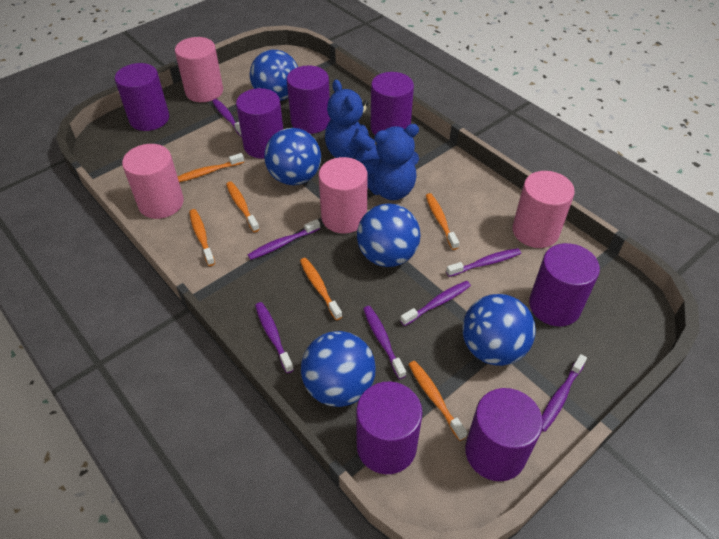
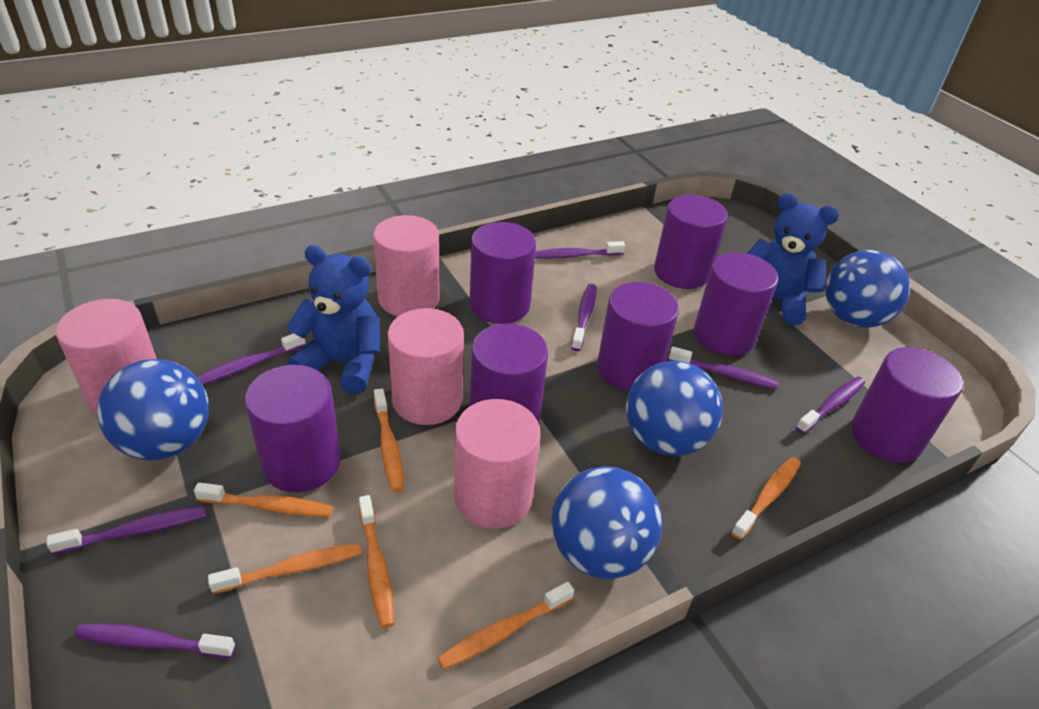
blue ball: 5 -> 4

